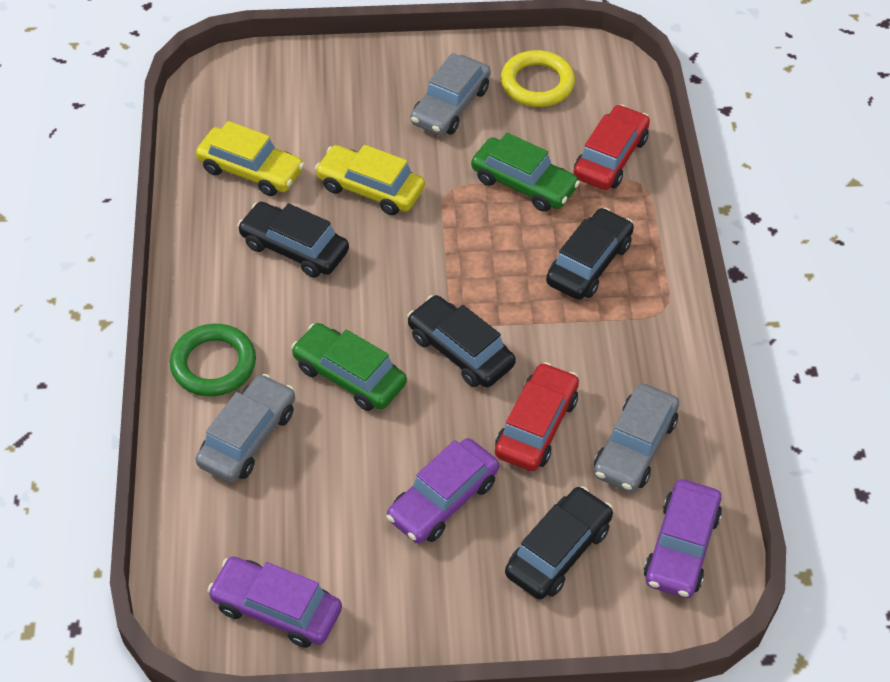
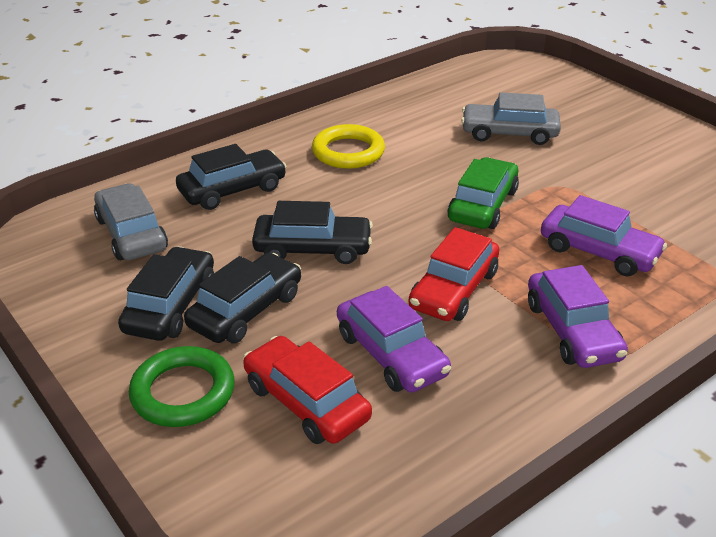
green car: 2 -> 1
grey car: 3 -> 2
yellow car: 2 -> 0

